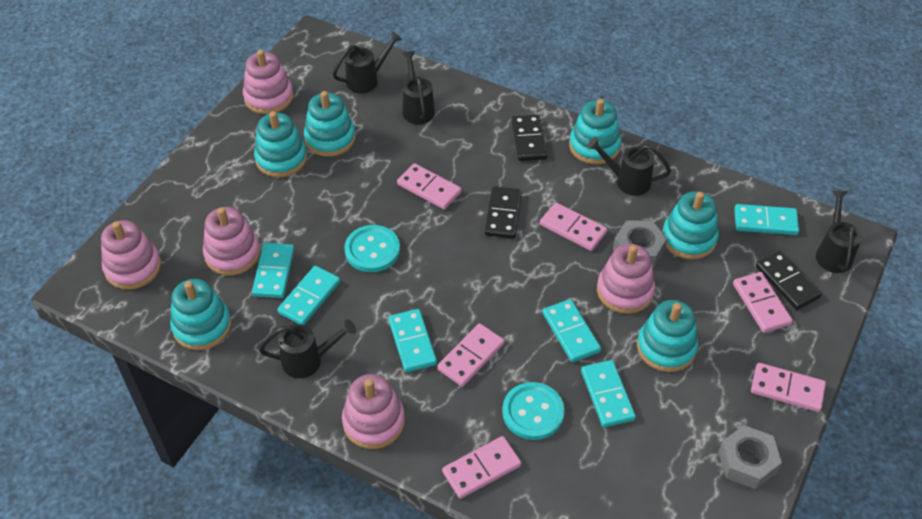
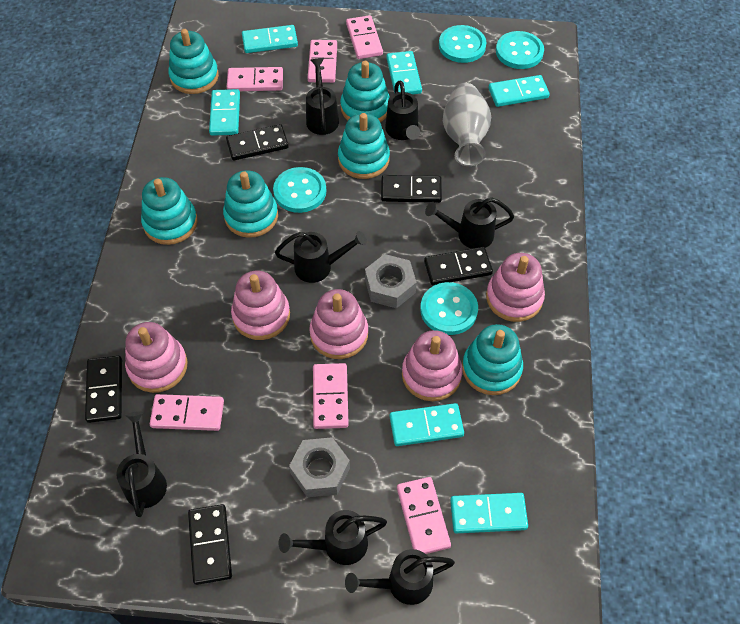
black domino: 3 -> 5
black watering can: 5 -> 7
grey vase: 0 -> 1
turquoise button: 2 -> 4

